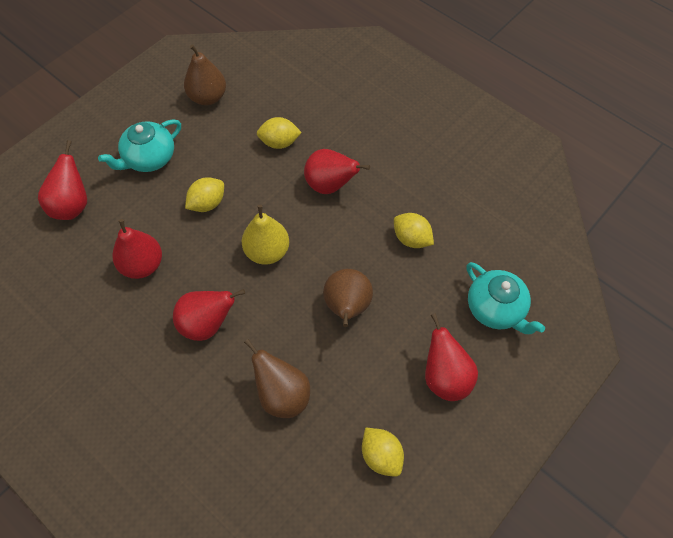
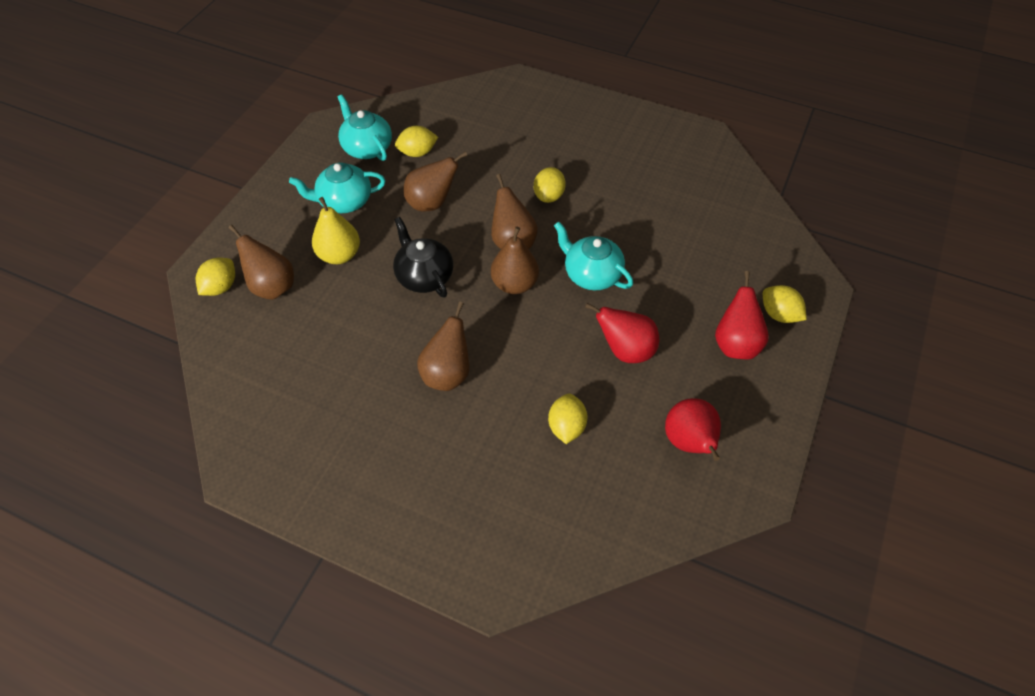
black teapot: 0 -> 1
brown pear: 3 -> 5
red pear: 5 -> 3
turquoise teapot: 2 -> 3
yellow lemon: 4 -> 5

